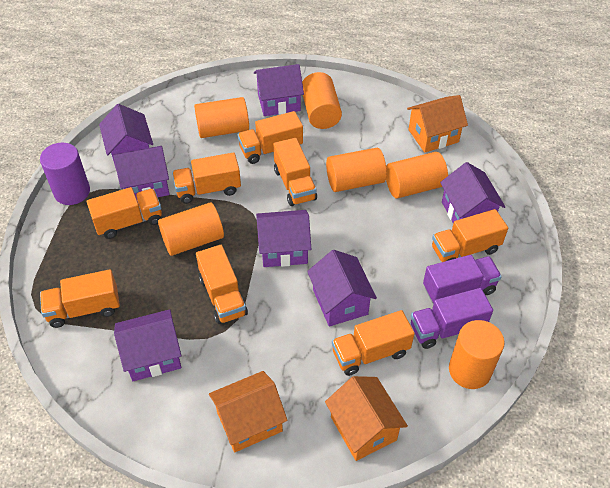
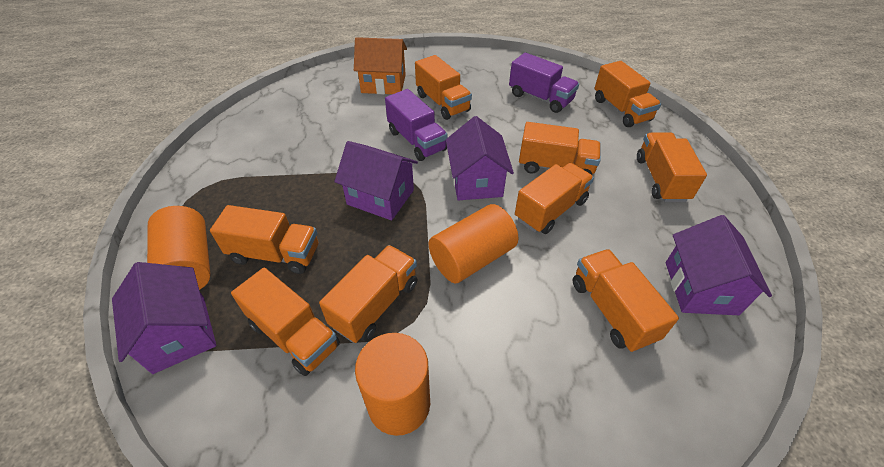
orange cylinder: 6 -> 3
orange house: 3 -> 1
orange truck: 8 -> 9
purple cylinder: 1 -> 0
purple house: 7 -> 4

